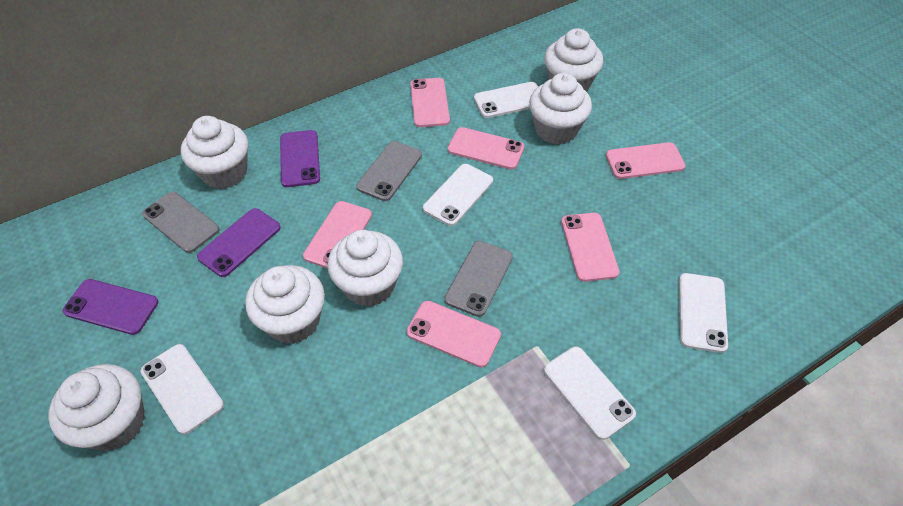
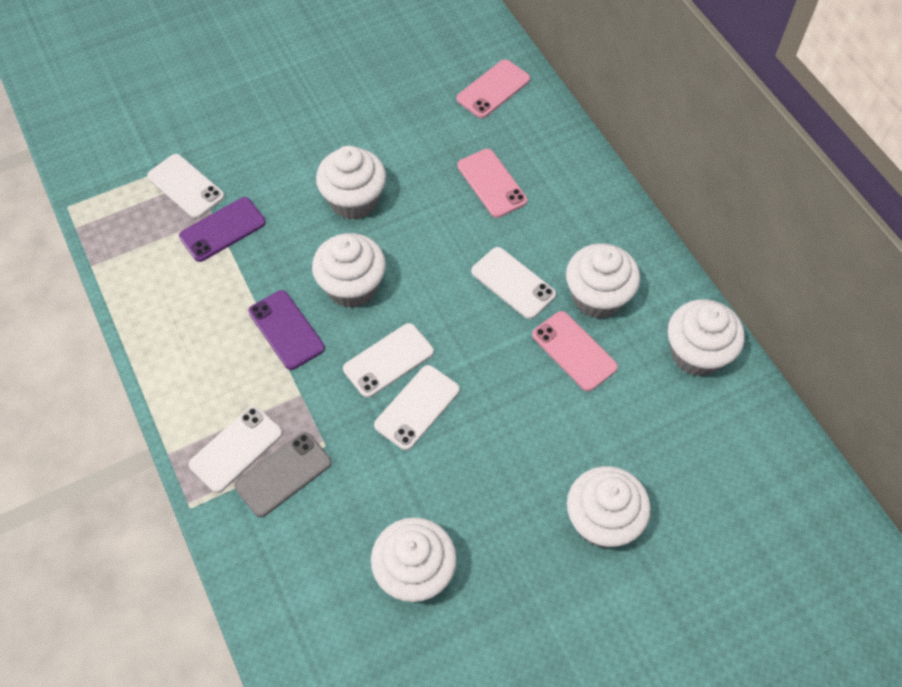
grey phone: 3 -> 1
pink phone: 6 -> 3
purple phone: 3 -> 2

